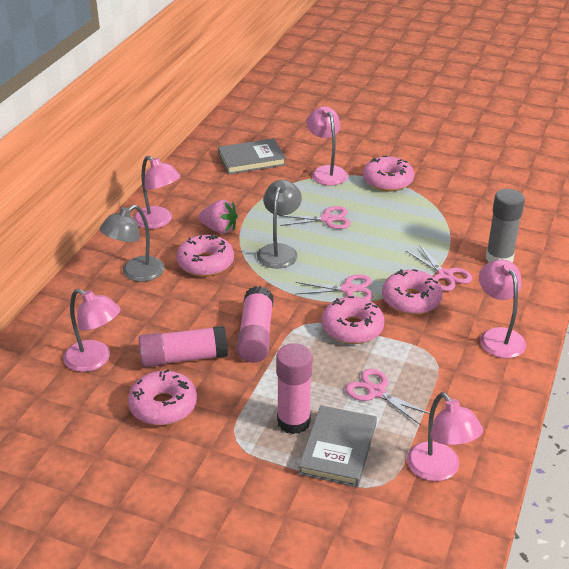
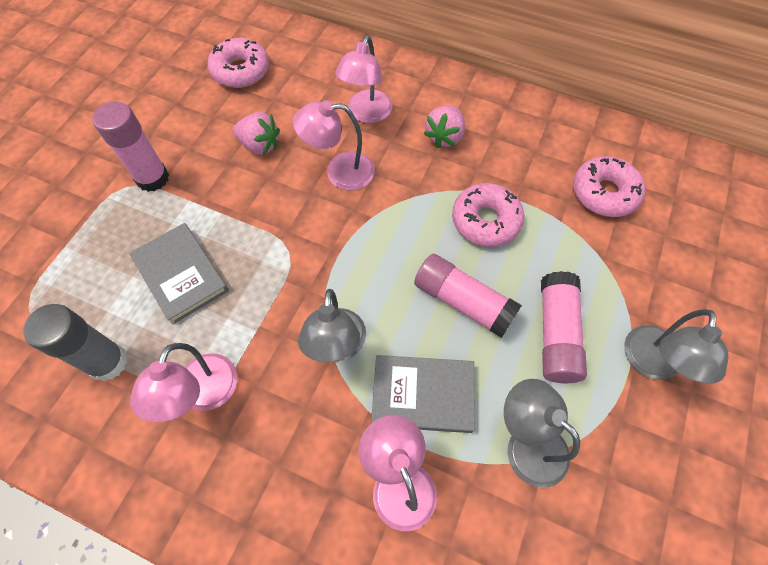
grey lamp: 2 -> 3
pink donut: 5 -> 3
pink lamp: 5 -> 4
pink scissors: 4 -> 0
pink strawberry: 1 -> 2

